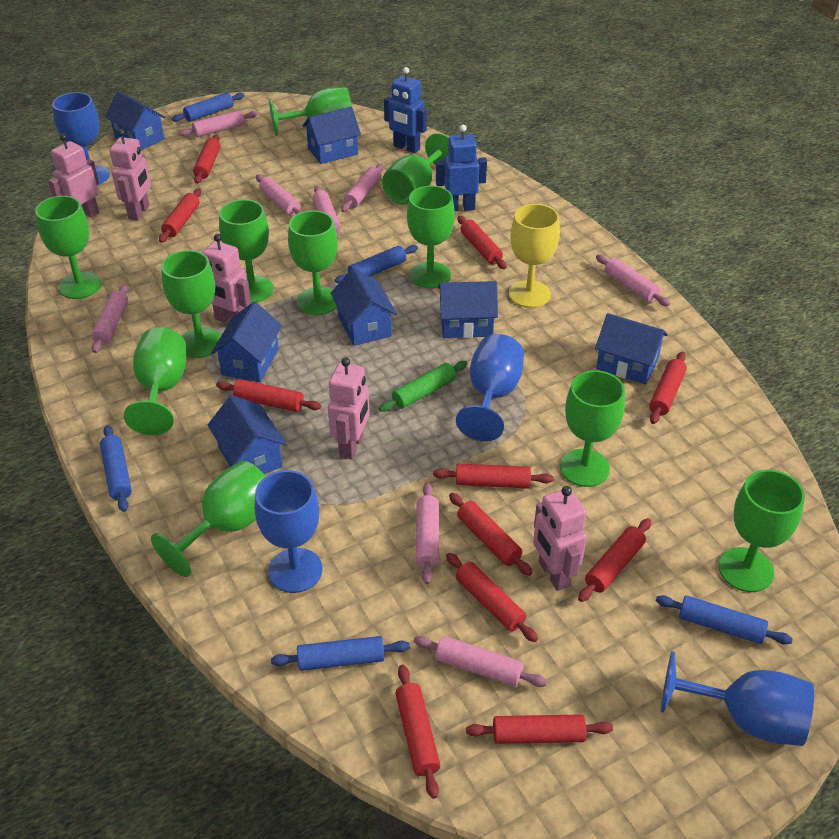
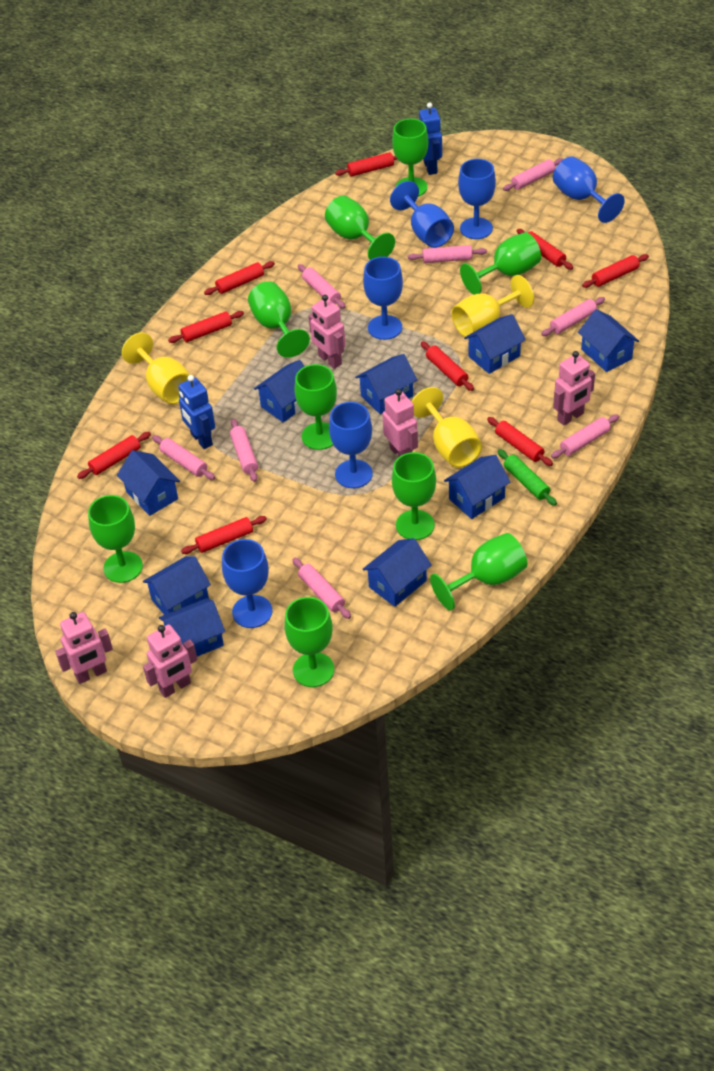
blue goblet: 4 -> 6
blue house: 7 -> 9
blue rolling pin: 5 -> 0
green goblet: 11 -> 9
red rolling pin: 11 -> 9
yellow goblet: 1 -> 3

